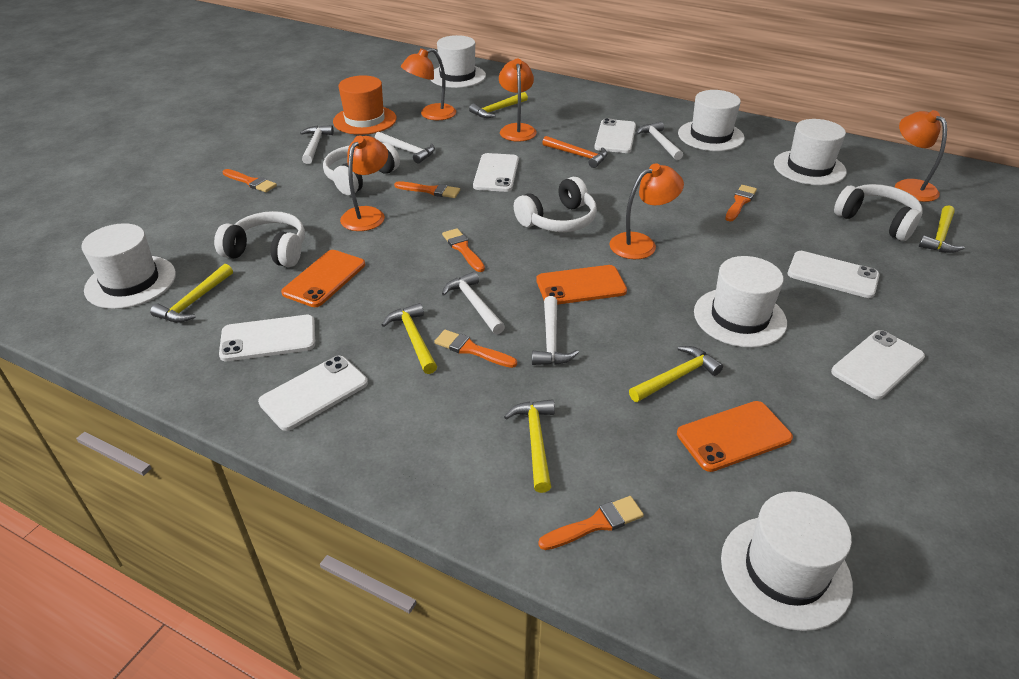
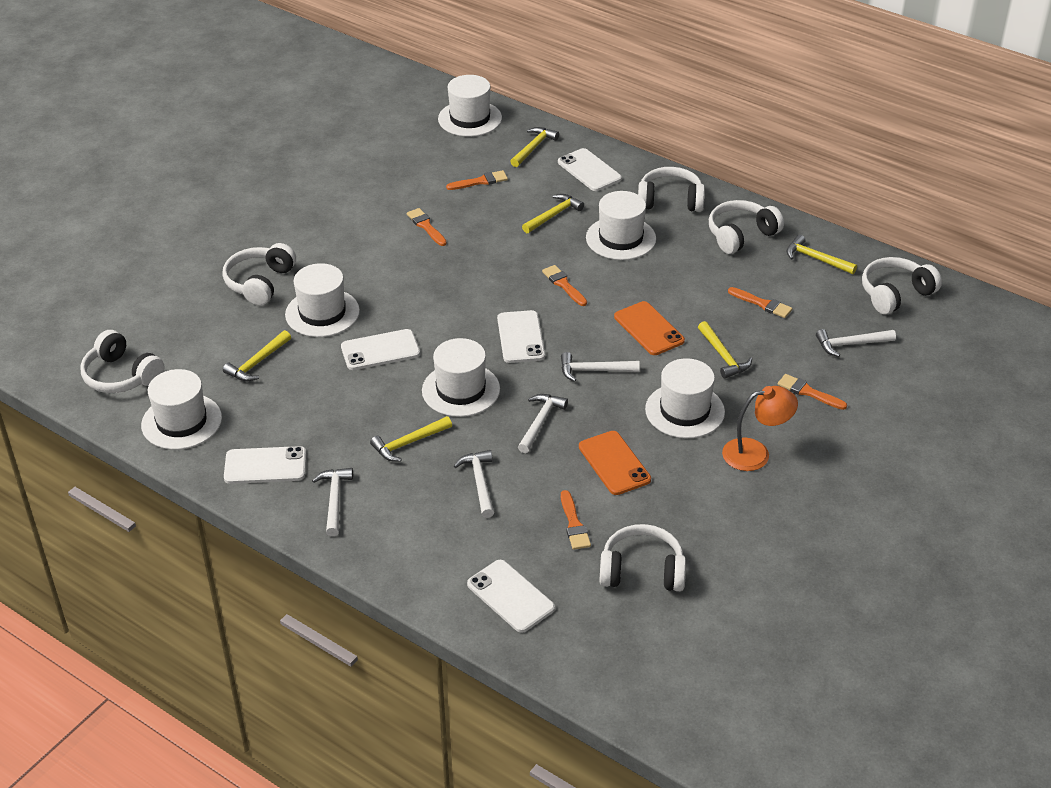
orange hammer: 1 -> 0
orange hat: 1 -> 0
orange lamp: 5 -> 1
orange phone: 3 -> 2
white headphones: 4 -> 6
white phone: 6 -> 5

